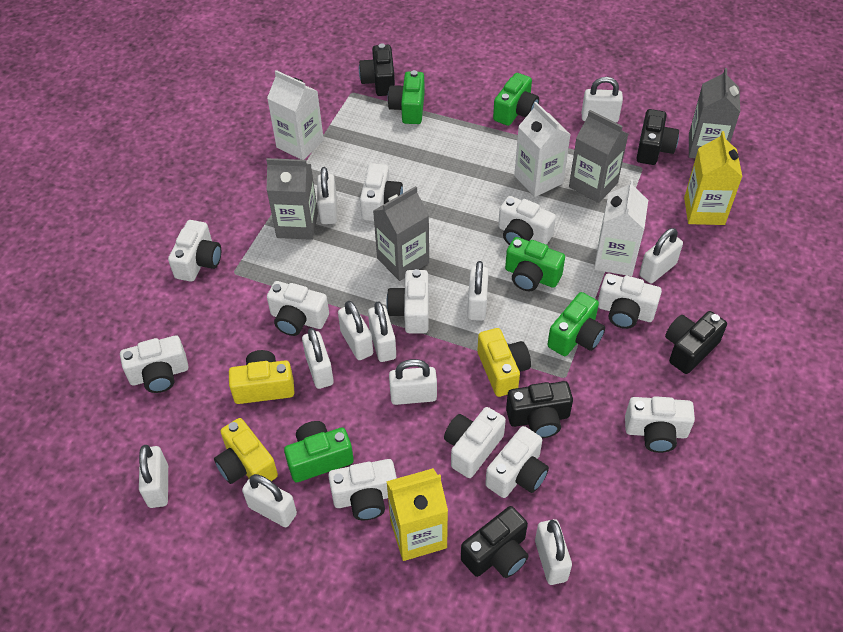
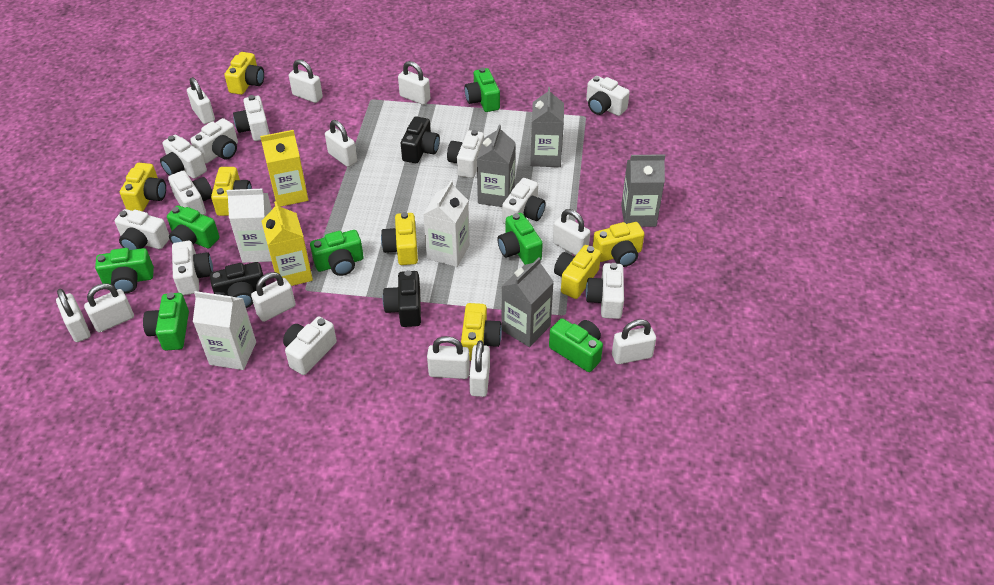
black camera: 5 -> 3
green camera: 5 -> 7
yellow camera: 3 -> 7

